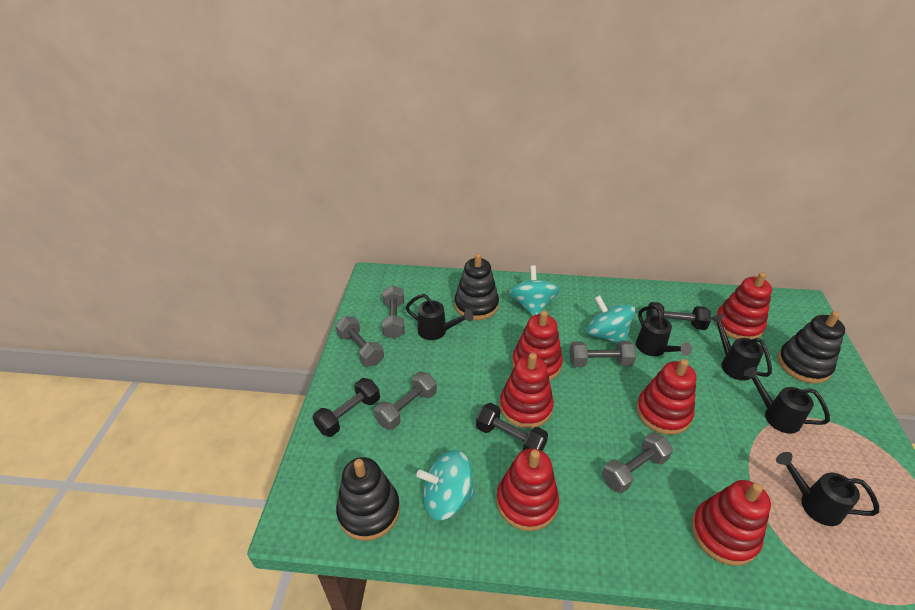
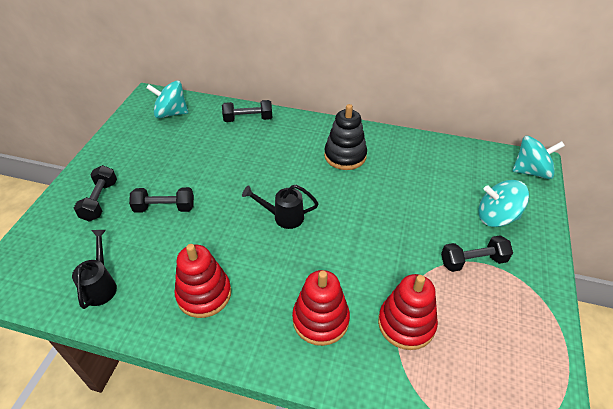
black dumbbell: 3 -> 4
black stacking toy: 3 -> 1
black watering can: 5 -> 2
grey dumbbell: 5 -> 0
red stacking toy: 6 -> 3

